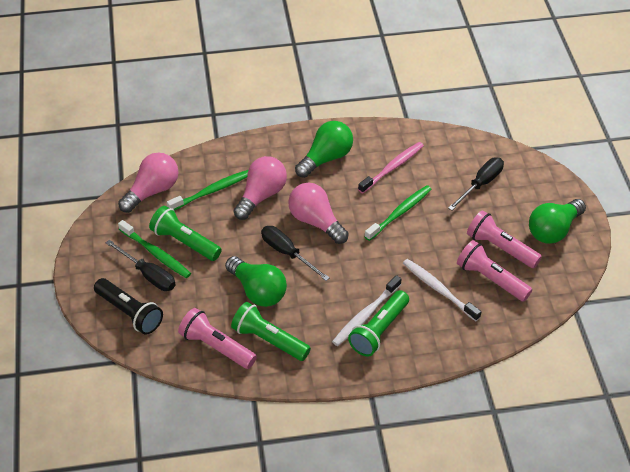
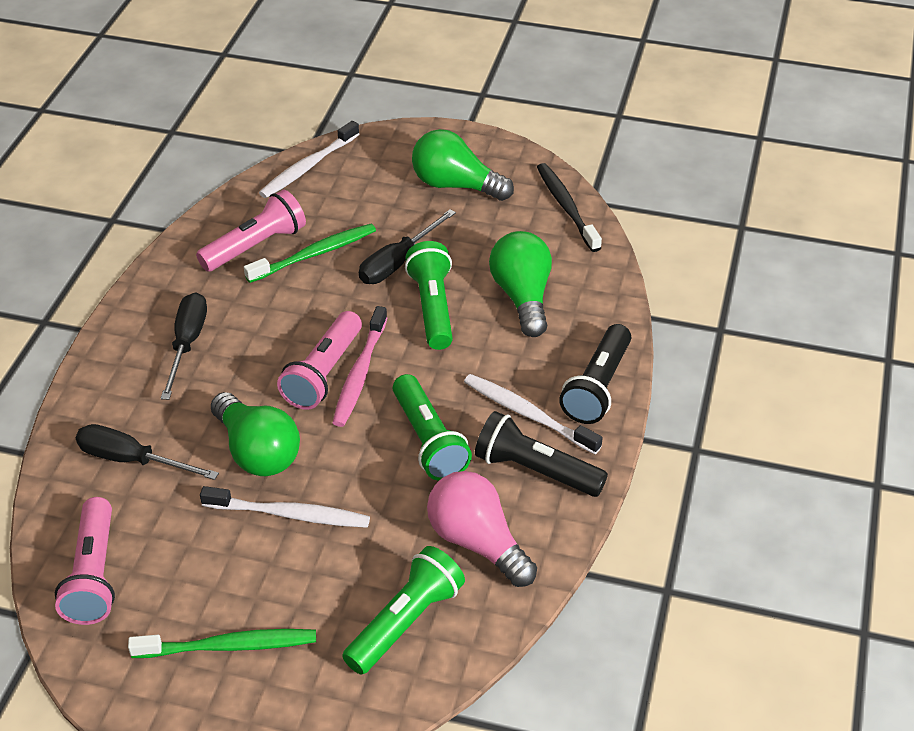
black flashlight: 1 -> 2
black toothbrush: 0 -> 1
green toothbrush: 3 -> 2
pink light bulb: 3 -> 1
white toothbrush: 2 -> 3

